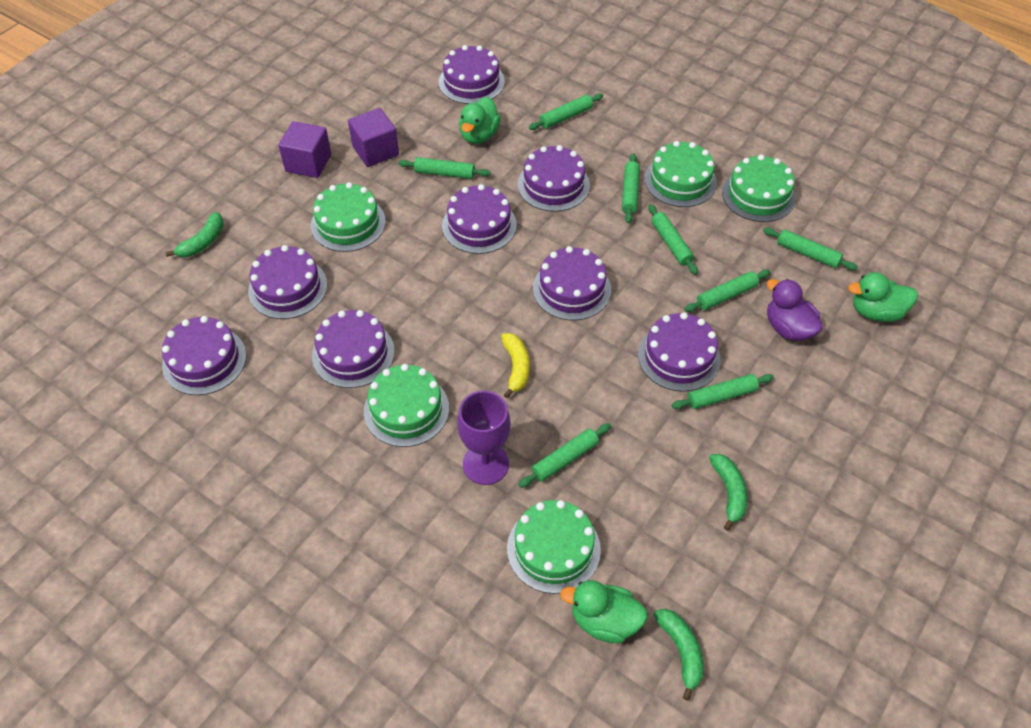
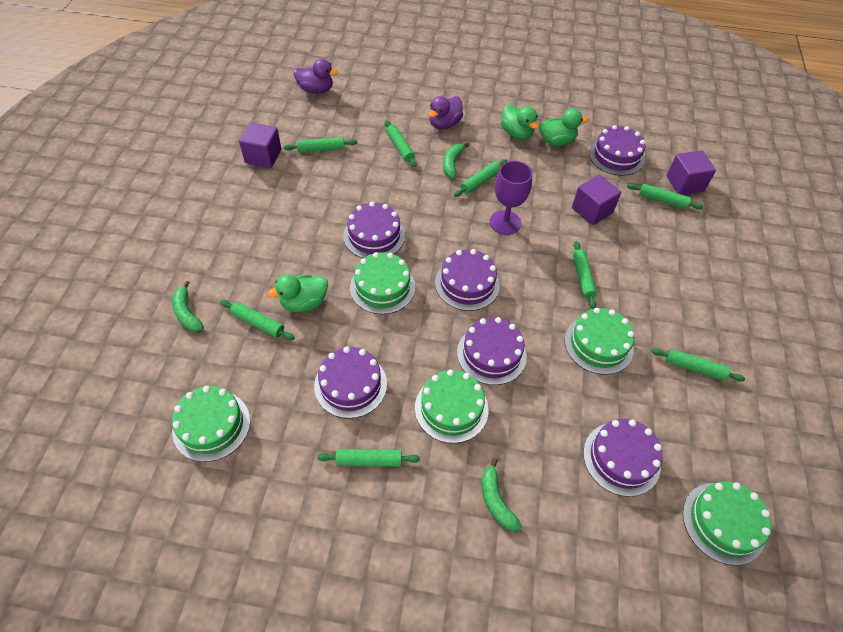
purple cake: 8 -> 6
purple cube: 2 -> 3
purple duck: 1 -> 2
yellow banana: 1 -> 0

